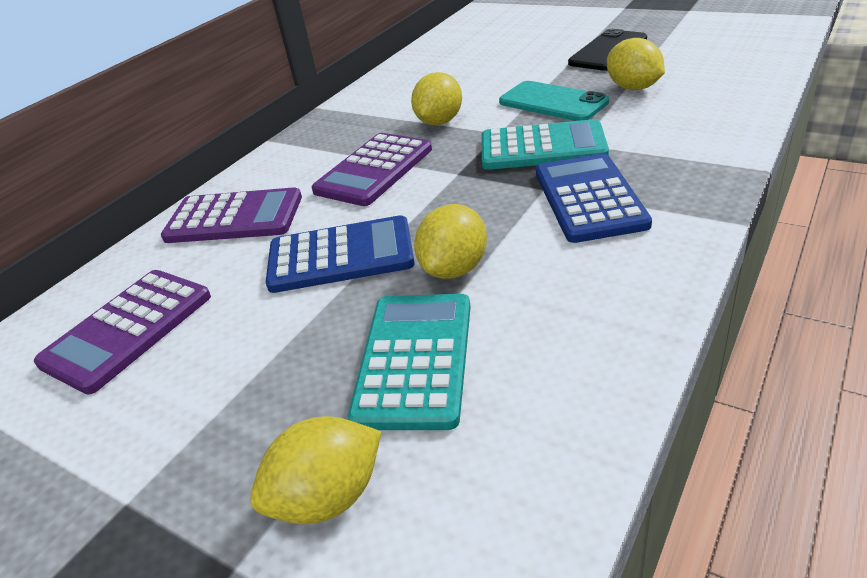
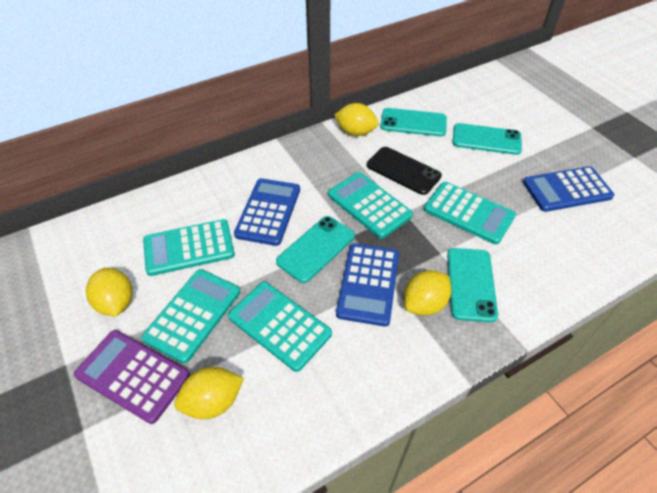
blue calculator: 2 -> 3
purple calculator: 3 -> 1
turquoise calculator: 2 -> 5
turquoise phone: 1 -> 4

